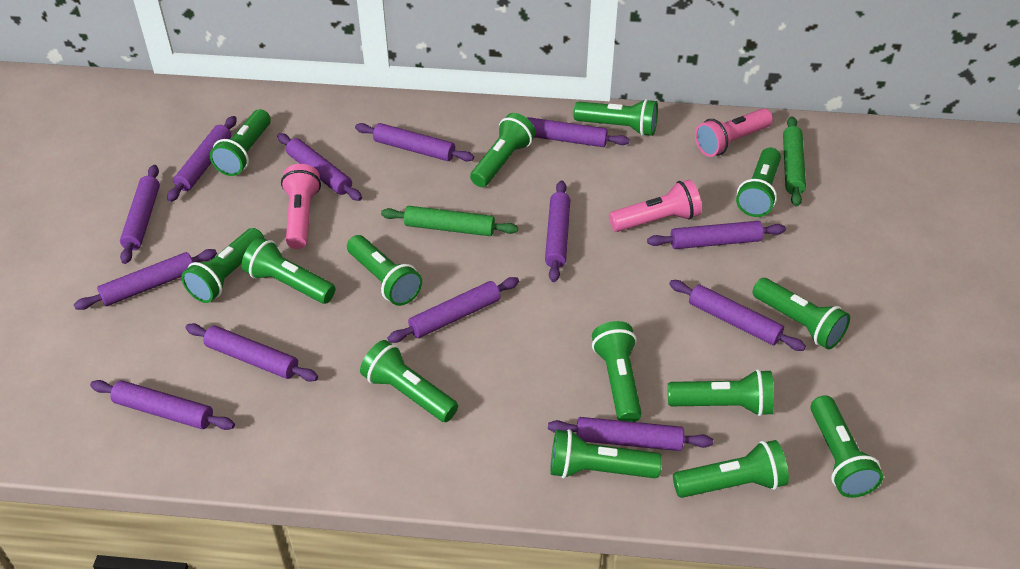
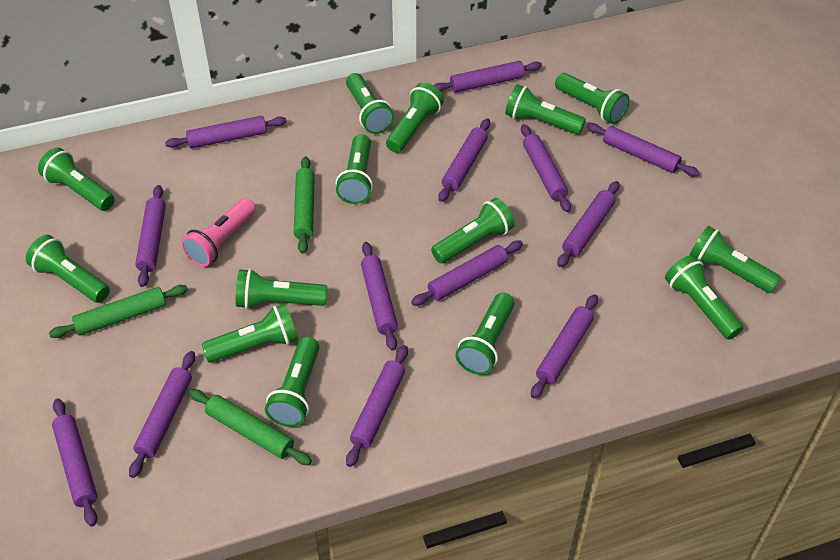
green rolling pin: 2 -> 3
pink flashlight: 3 -> 1

